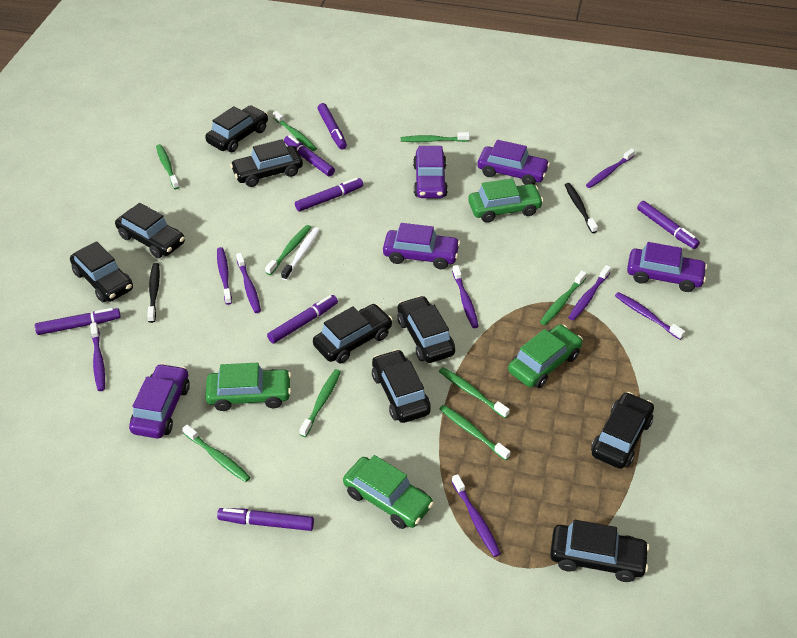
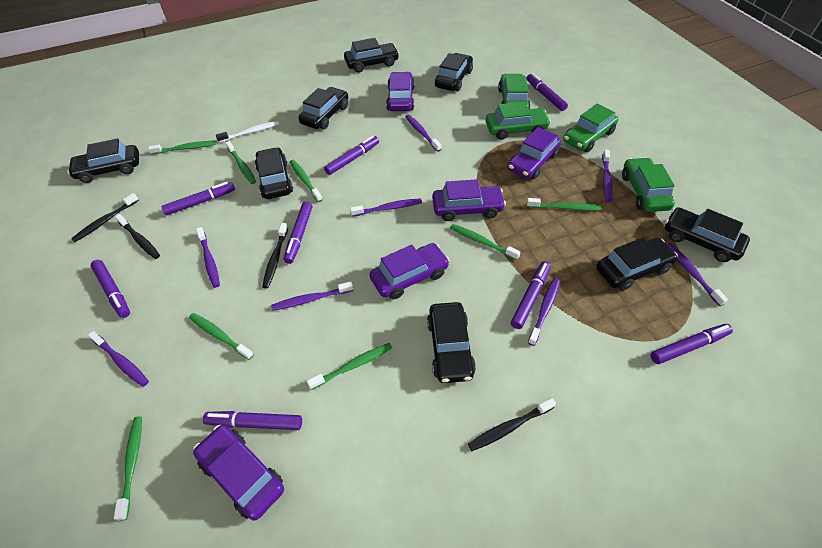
black car: 9 -> 8
black toothbrush: 2 -> 4
green toothbrush: 9 -> 8
purple marker: 7 -> 8

